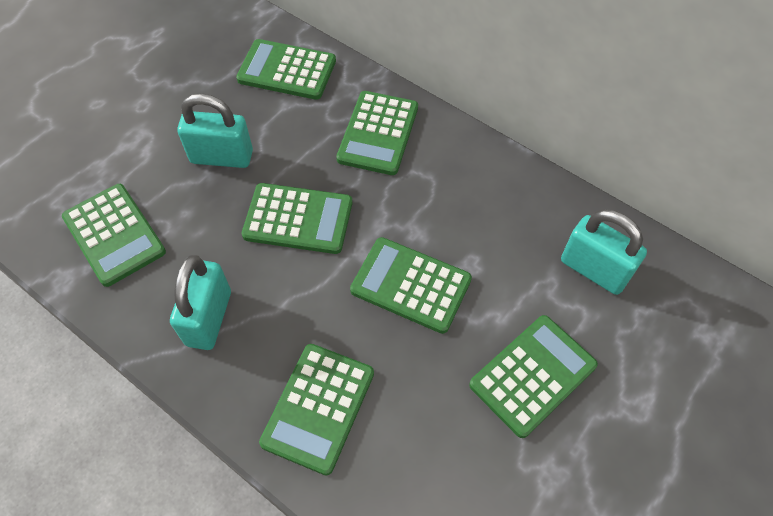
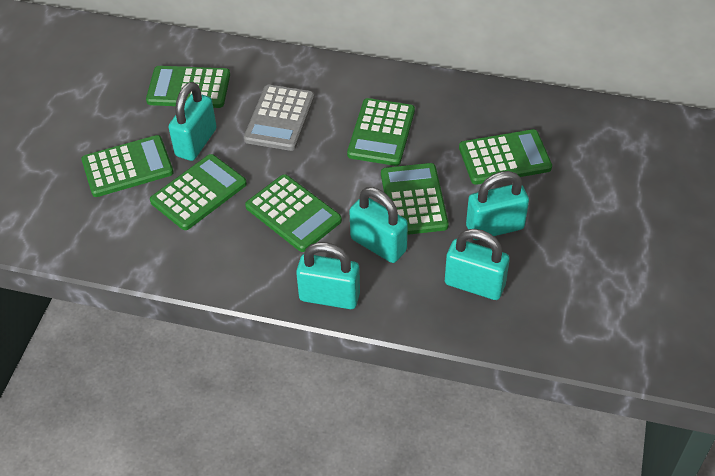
grey calculator: 0 -> 1
turquoise padlock: 3 -> 5

